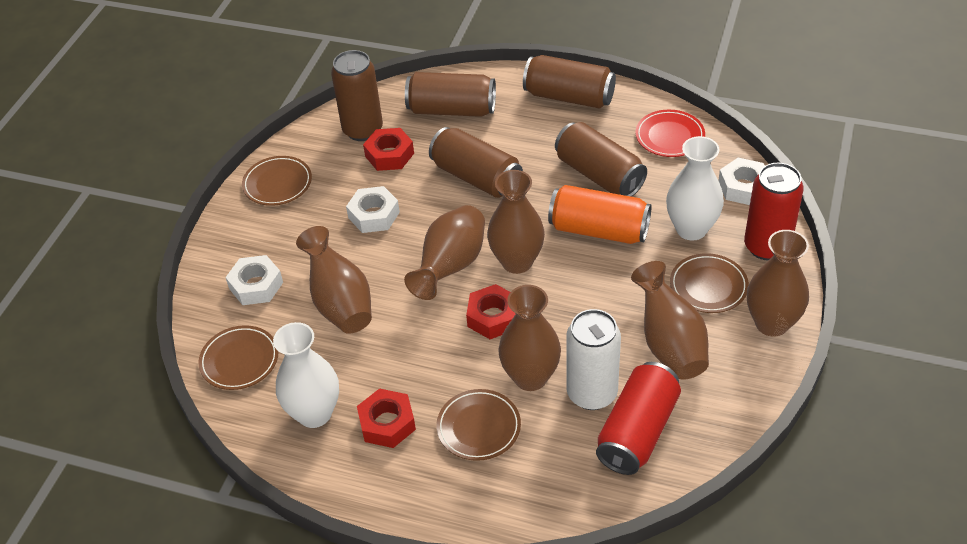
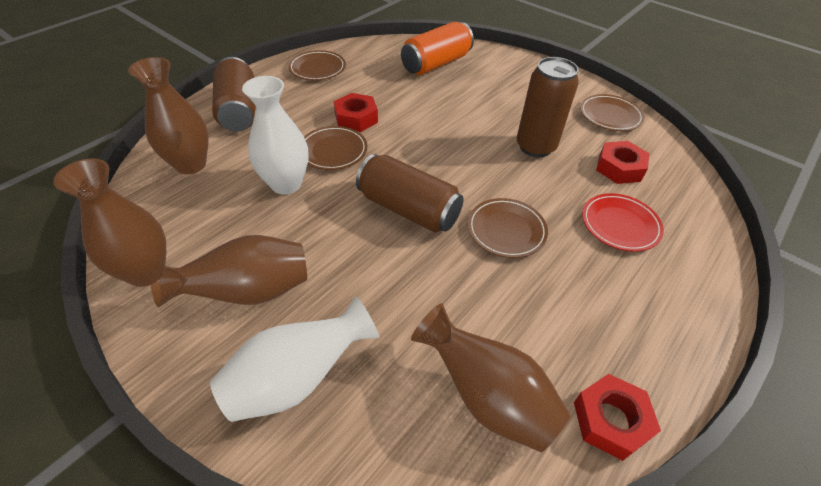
brown can: 5 -> 3
brown vase: 6 -> 4
red can: 2 -> 0
white can: 1 -> 0
white nut: 3 -> 0

